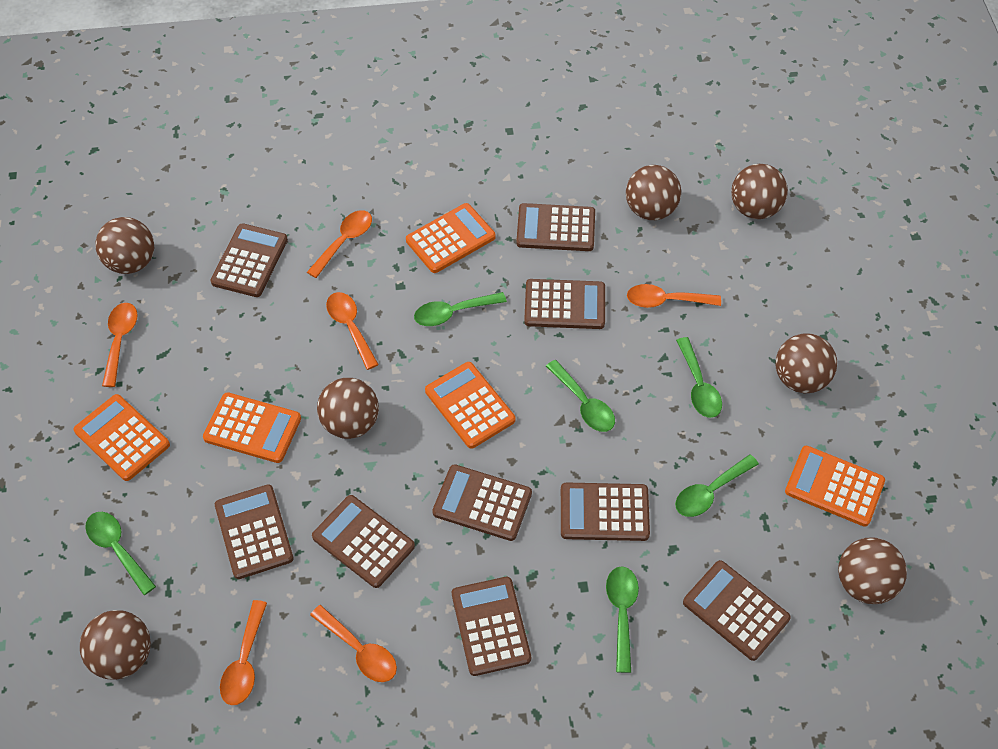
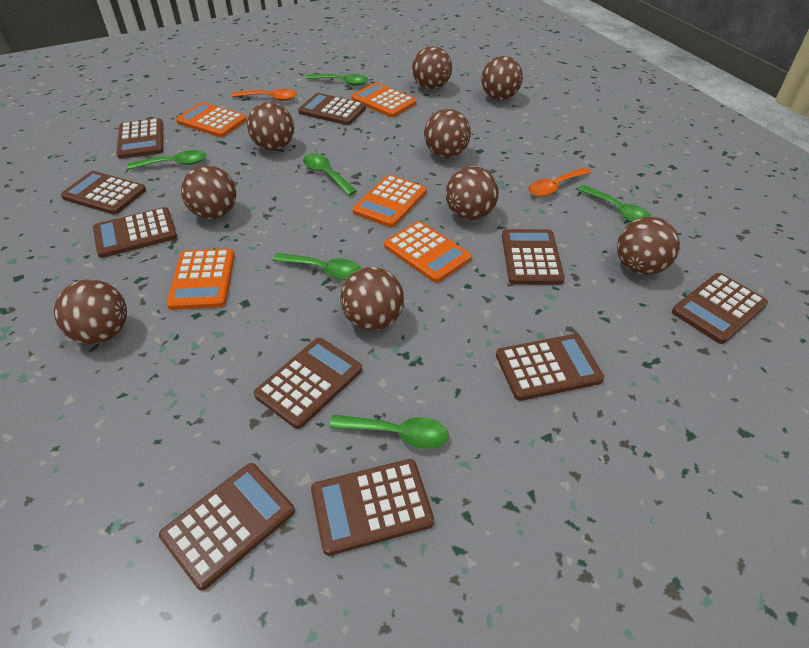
brown ball: 7 -> 9
brown calculator: 9 -> 10
orange spoon: 6 -> 2

